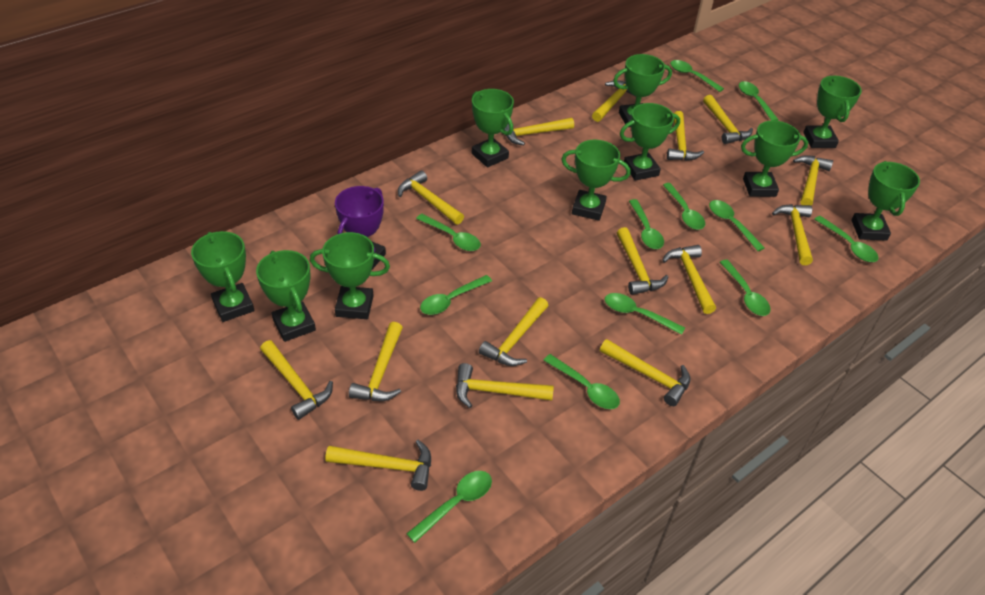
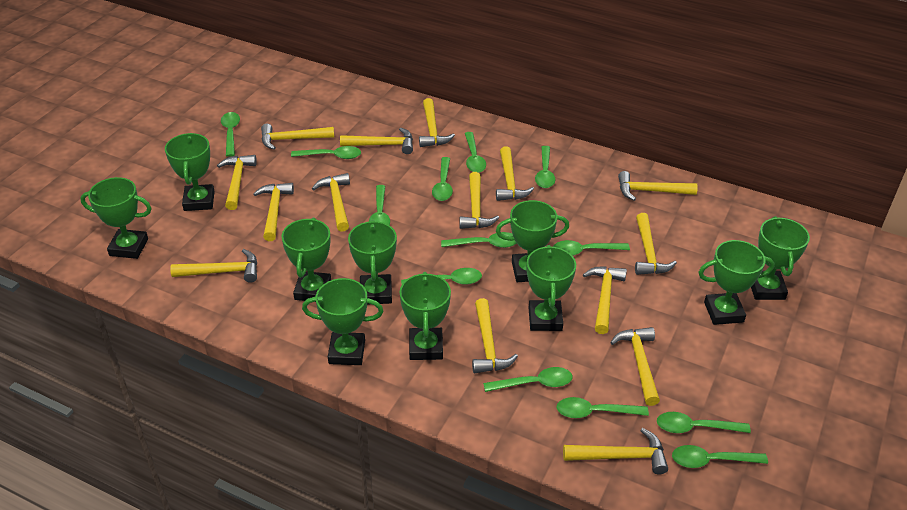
green spoon: 12 -> 13
purple trophy: 1 -> 0

